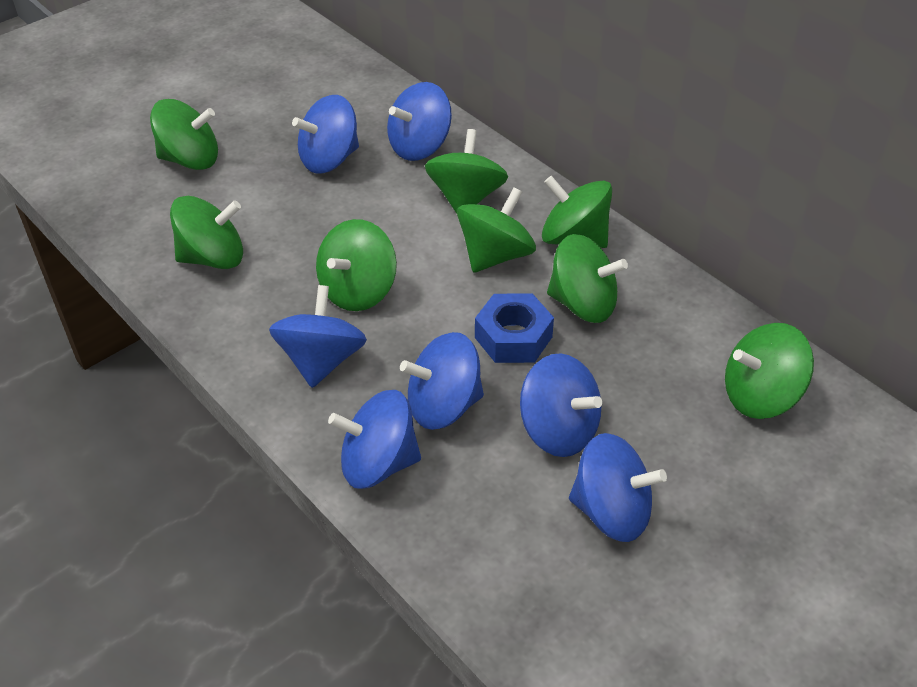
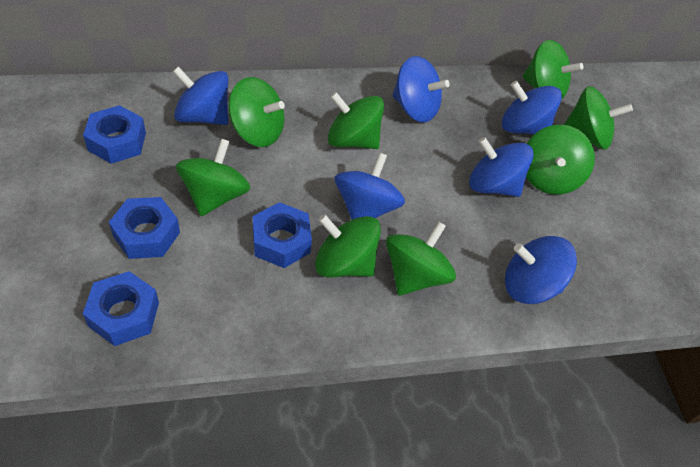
blue nut: 1 -> 4
blue spinning top: 7 -> 6

